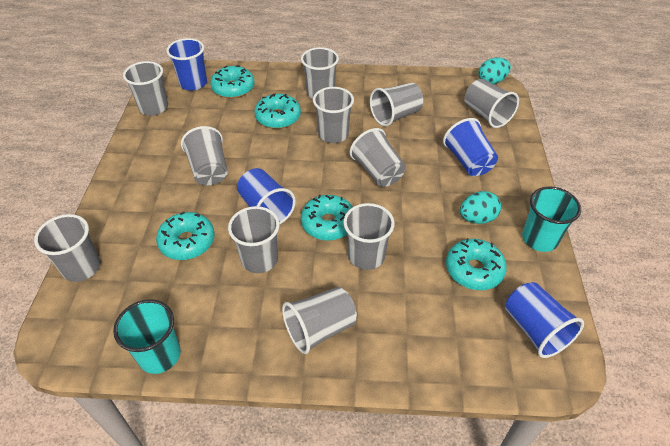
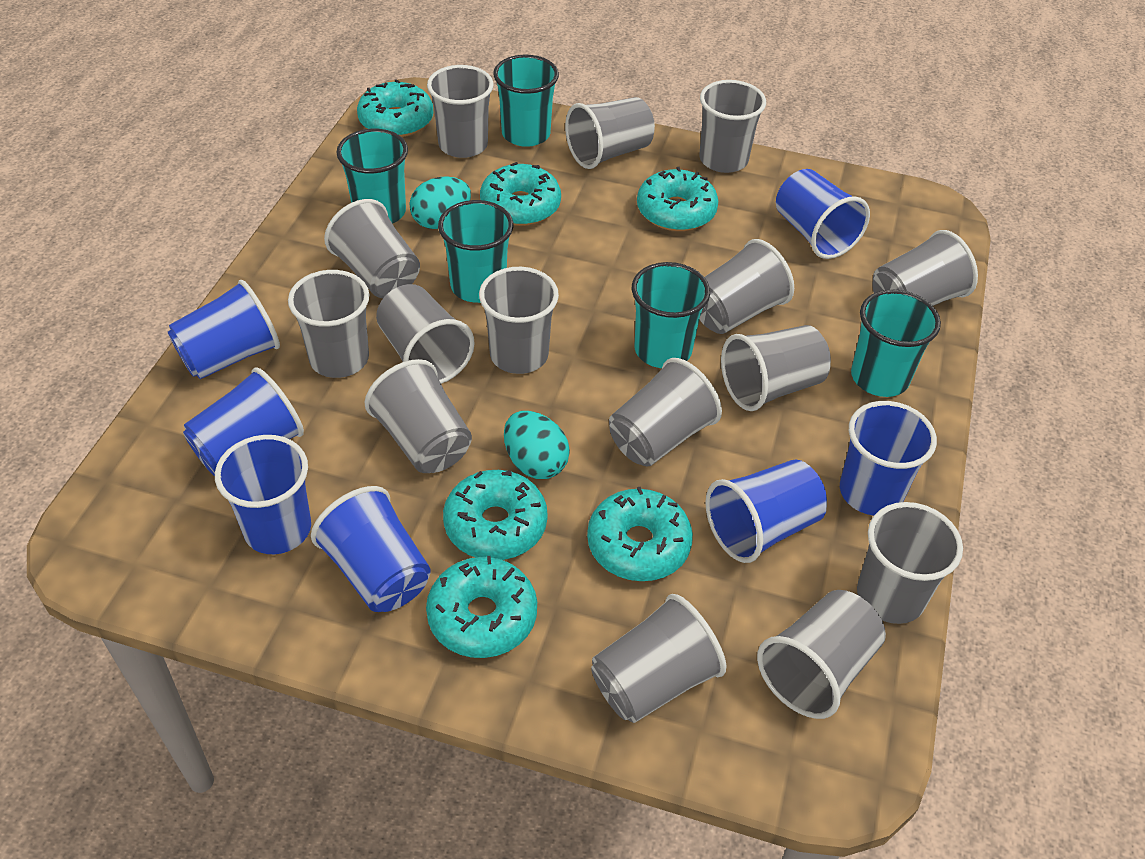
blue cup: 4 -> 7
grey cup: 11 -> 15
turquoise cup: 2 -> 5
turquoise donut: 5 -> 6

